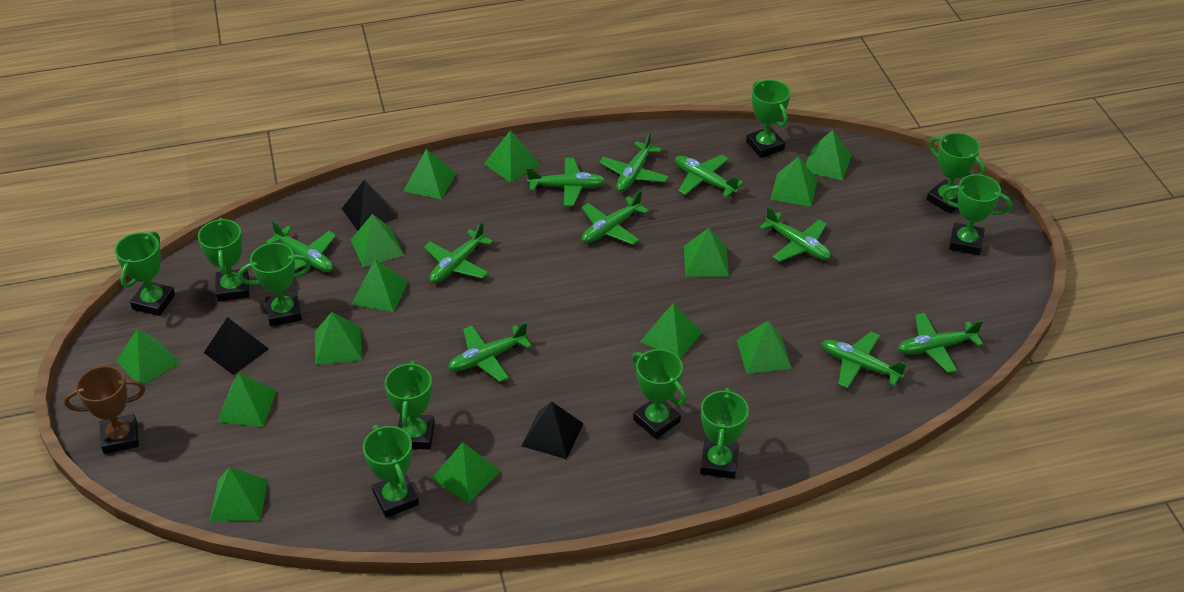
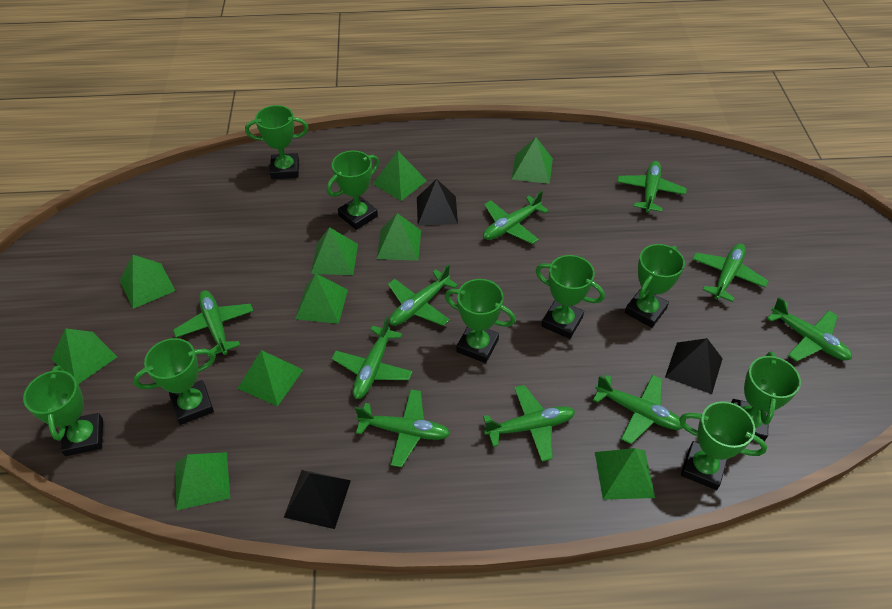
brown trophy: 1 -> 0
green pyramid: 14 -> 10
green trophy: 10 -> 9

